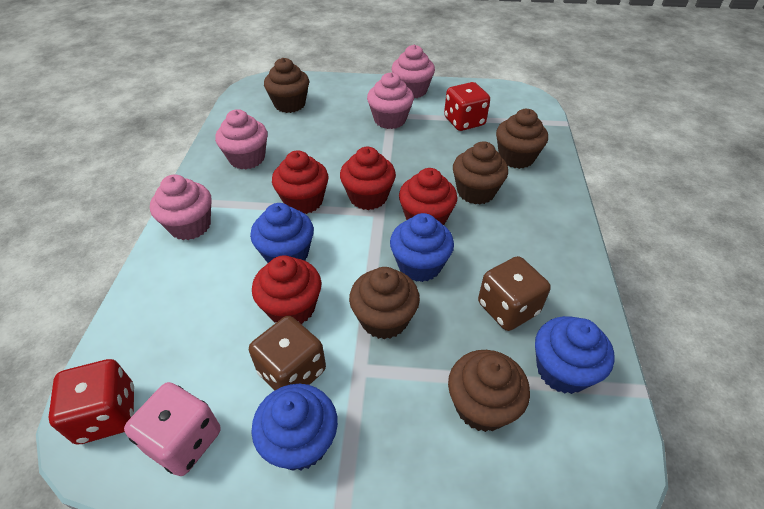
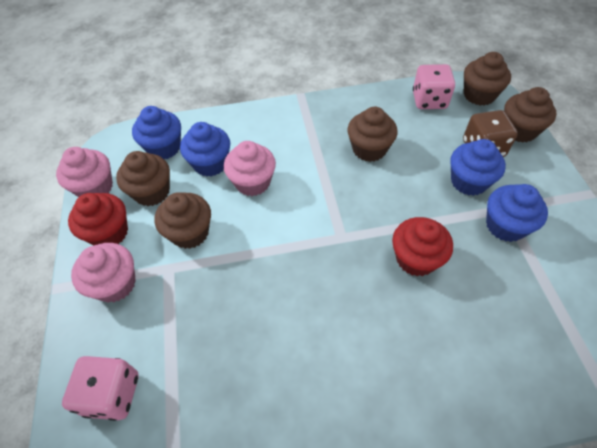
brown dice: 2 -> 1
pink cupcake: 4 -> 3
pink dice: 1 -> 2
red cupcake: 4 -> 2
red dice: 2 -> 0

